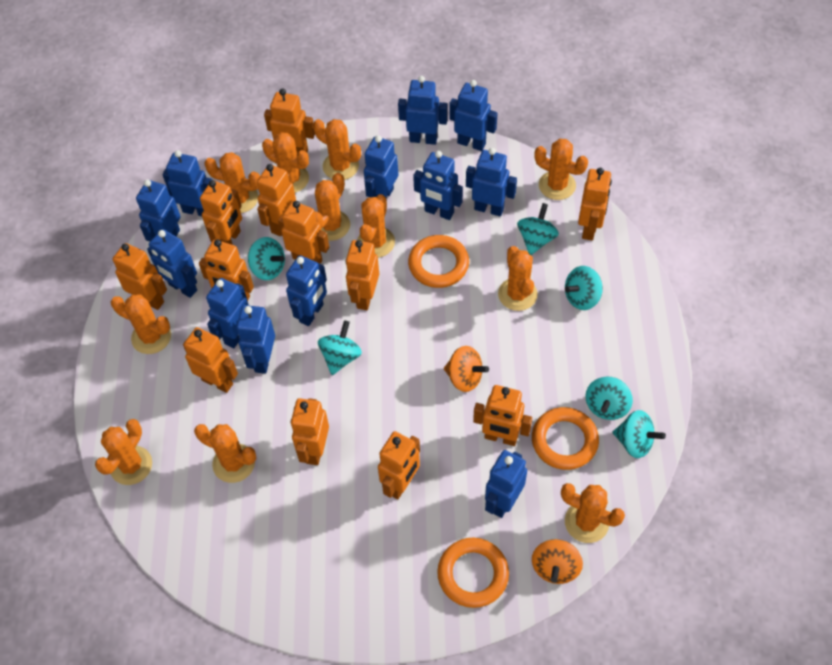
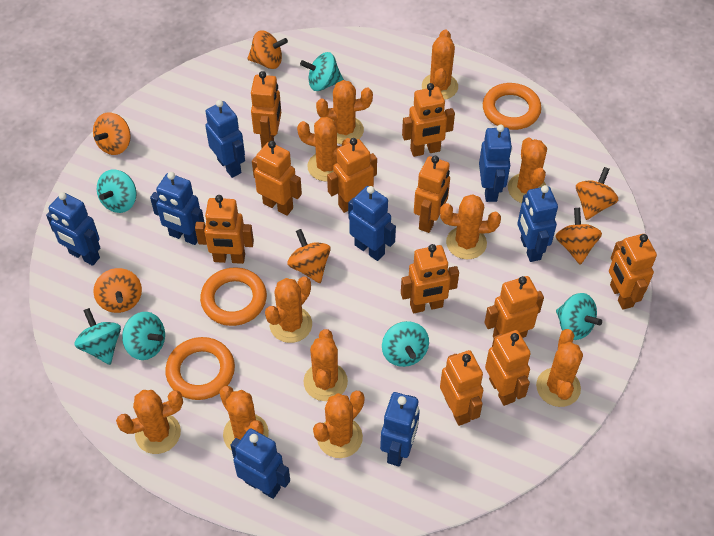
blue robot: 12 -> 8
orange robot: 12 -> 11
orange spinning top: 2 -> 6

